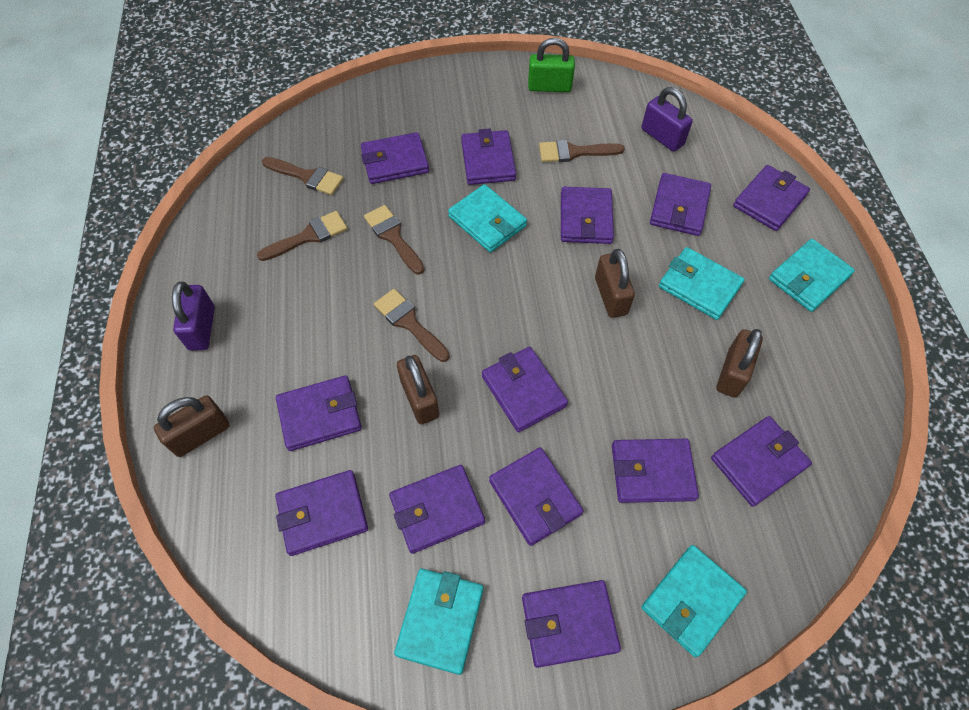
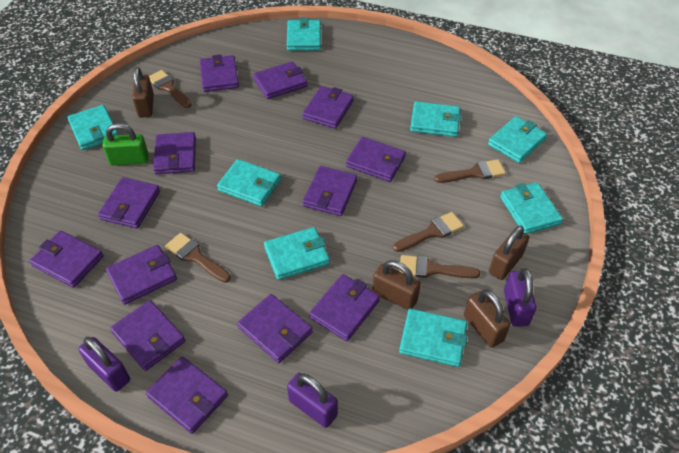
purple padlock: 2 -> 3
turquoise wallet: 5 -> 8

